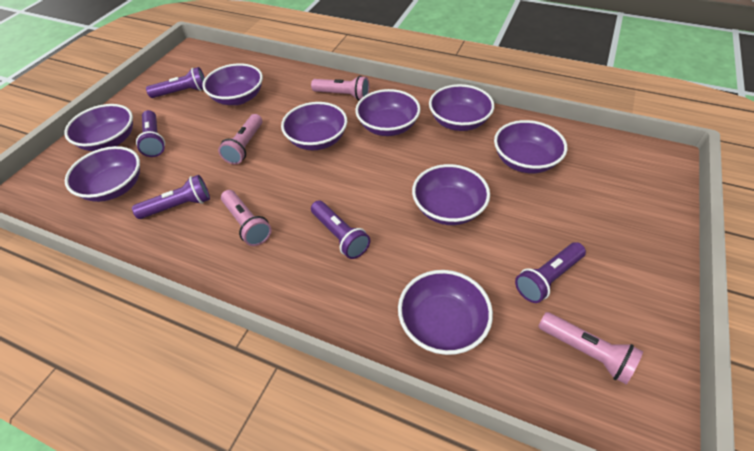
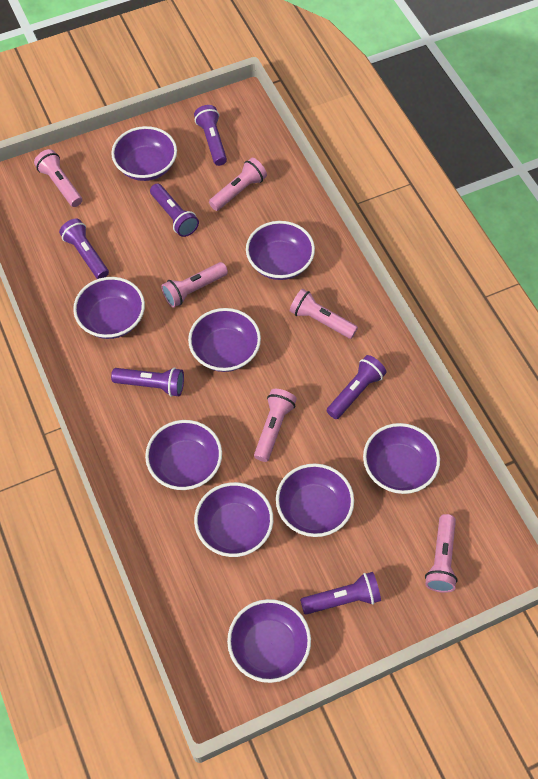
pink flashlight: 4 -> 6
purple flashlight: 5 -> 6

